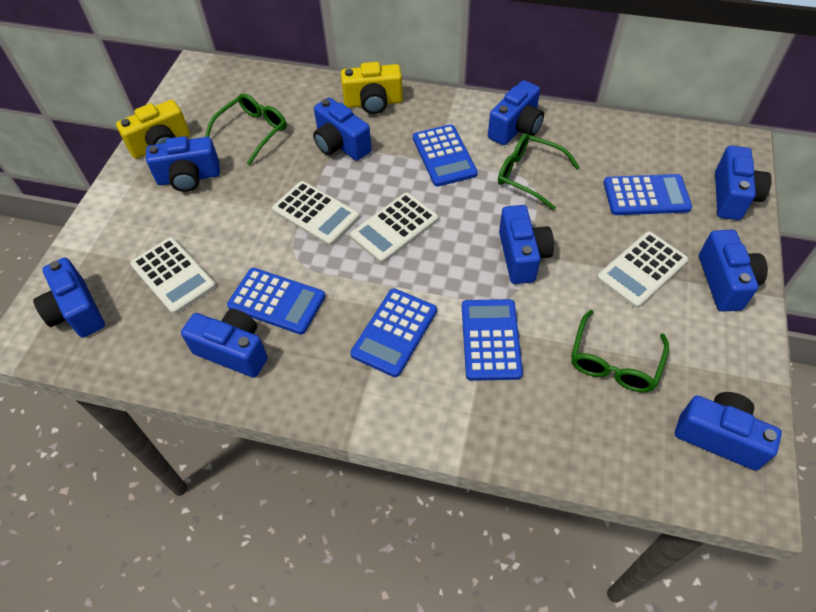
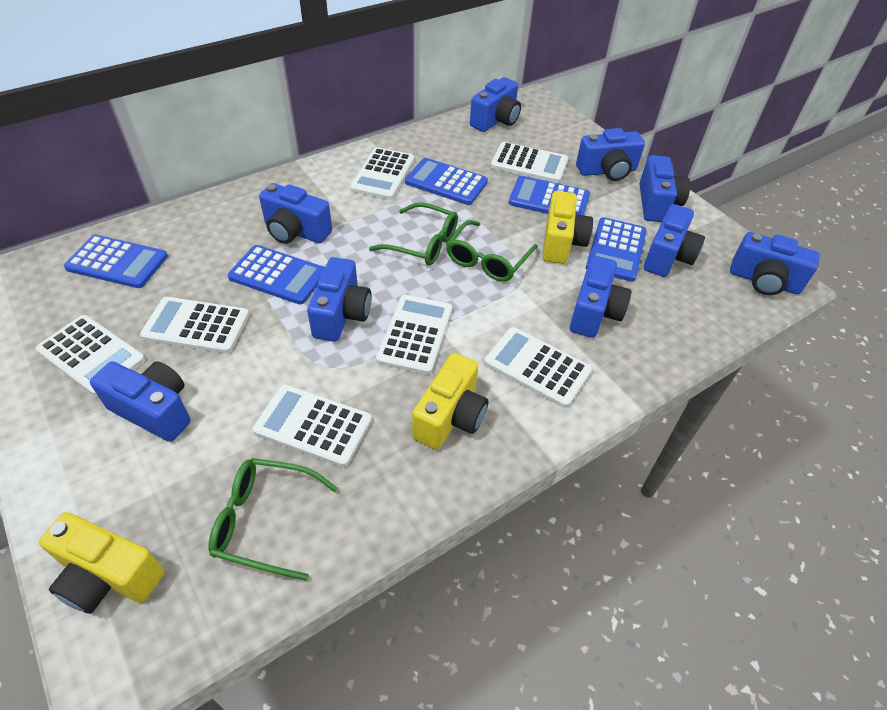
white calculator: 4 -> 7
yellow camera: 2 -> 3

